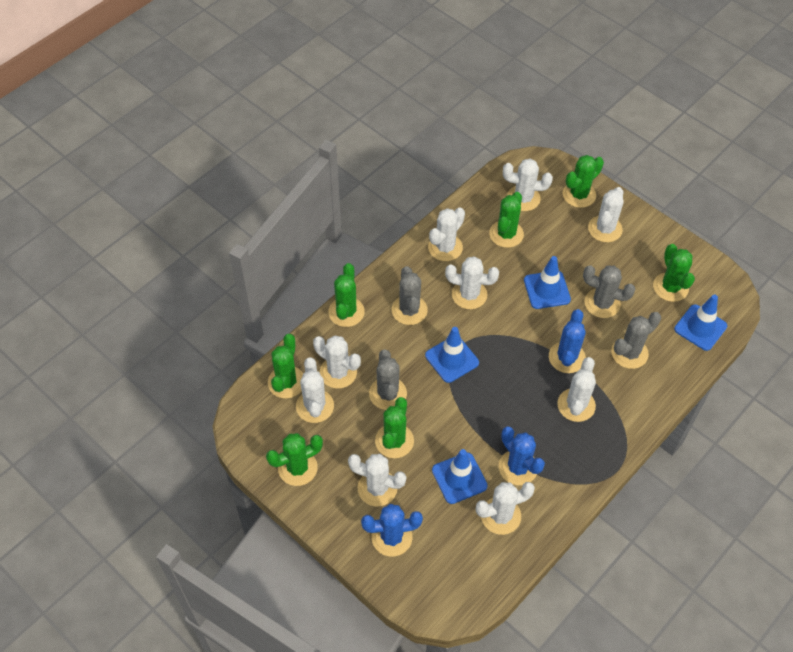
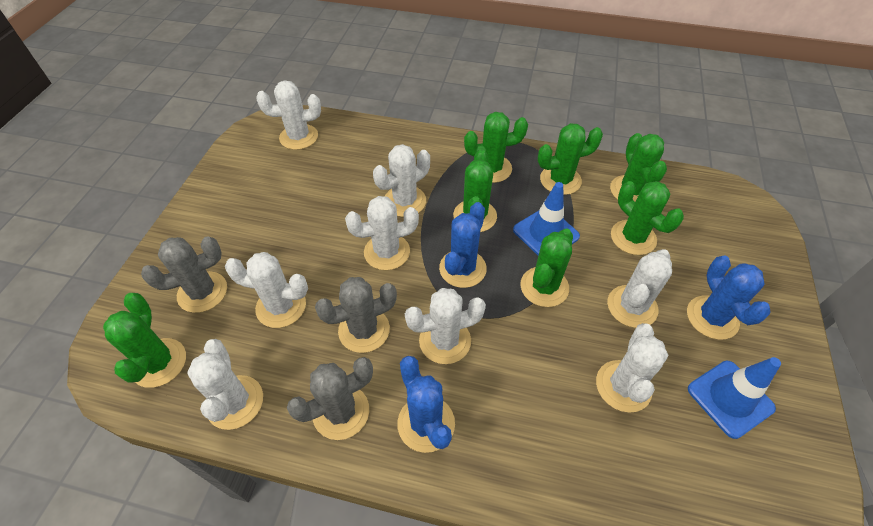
blue traffic cone: 4 -> 2
grey cactus: 4 -> 3
white cactus: 9 -> 8

